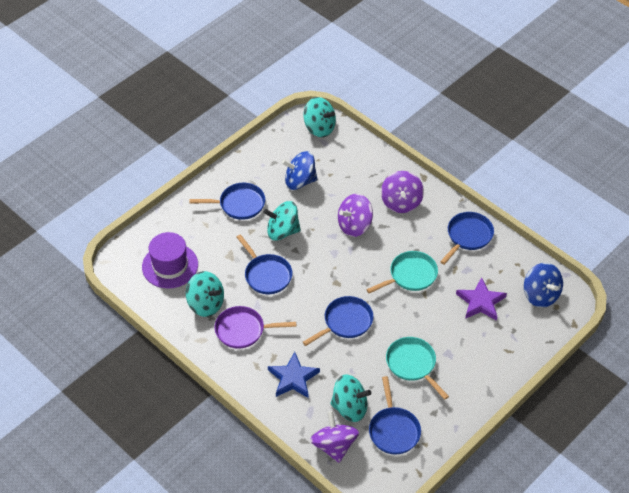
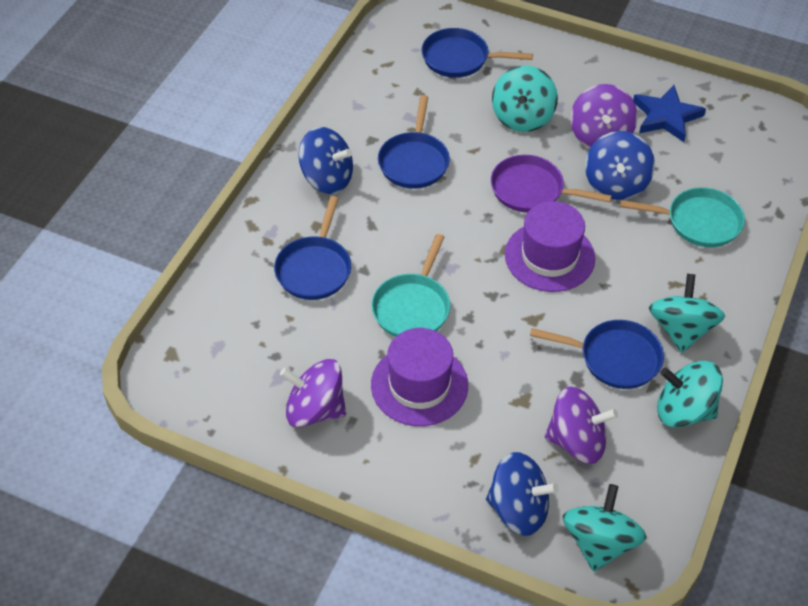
blue pan: 5 -> 4
blue spinning top: 2 -> 3
purple hat: 1 -> 2
purple star: 1 -> 0

